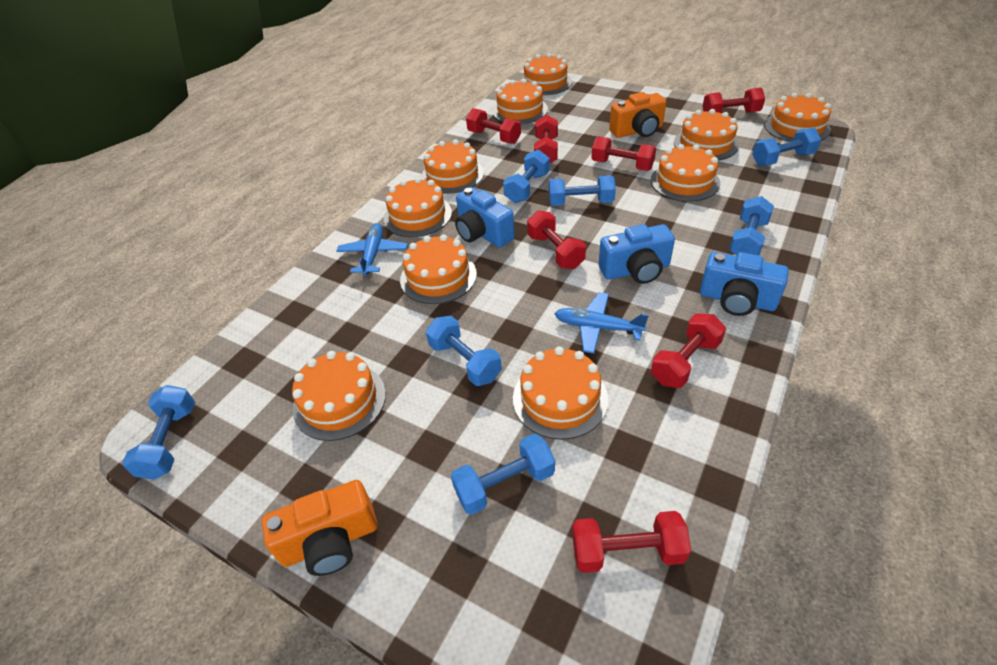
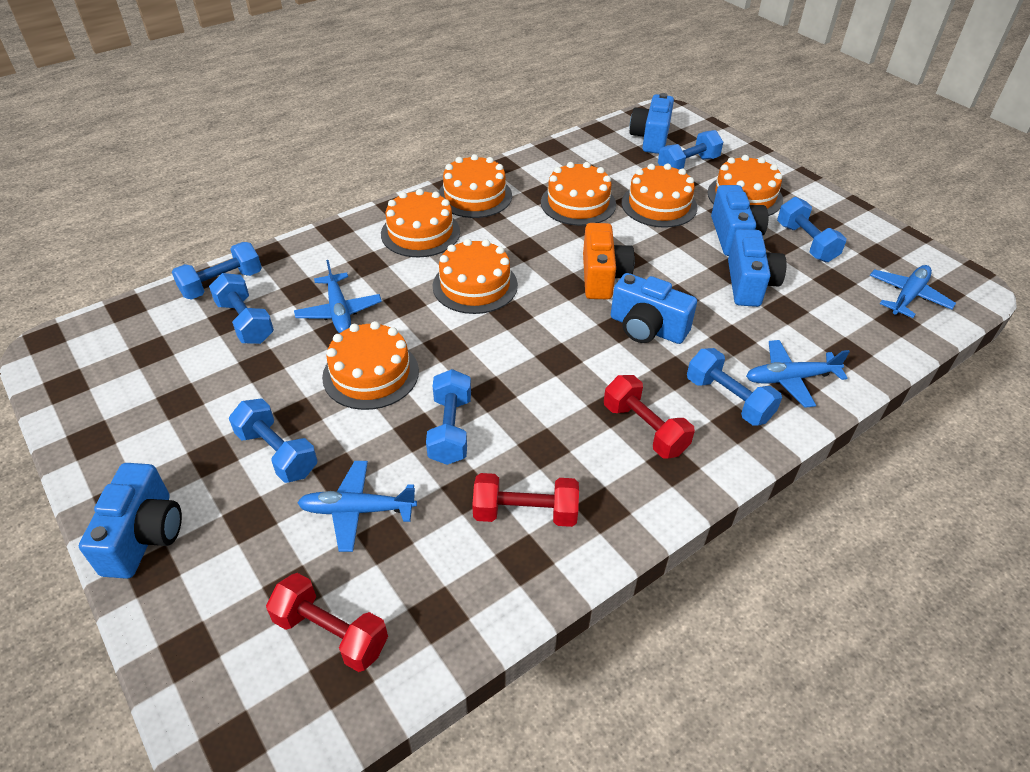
blue camera: 3 -> 5
blue plane: 2 -> 4
orange cake: 10 -> 7
orange camera: 2 -> 1
red dumbbell: 7 -> 3

